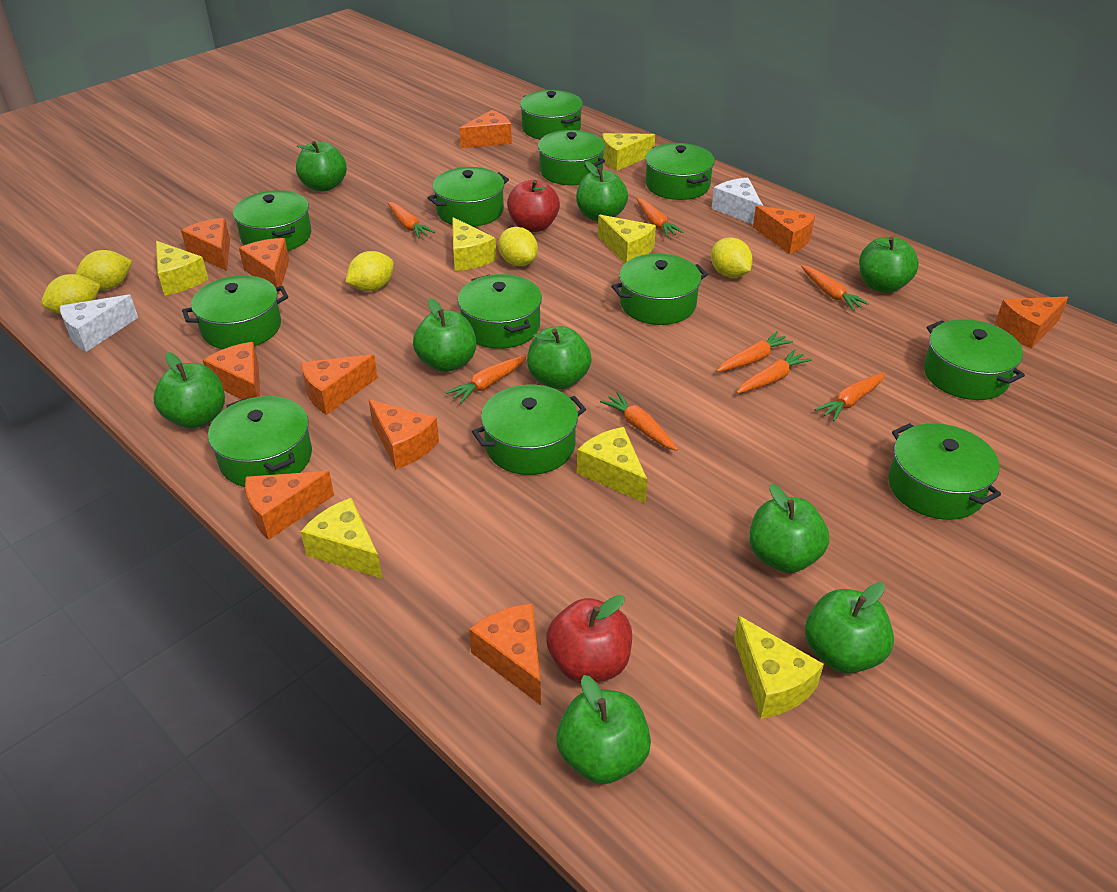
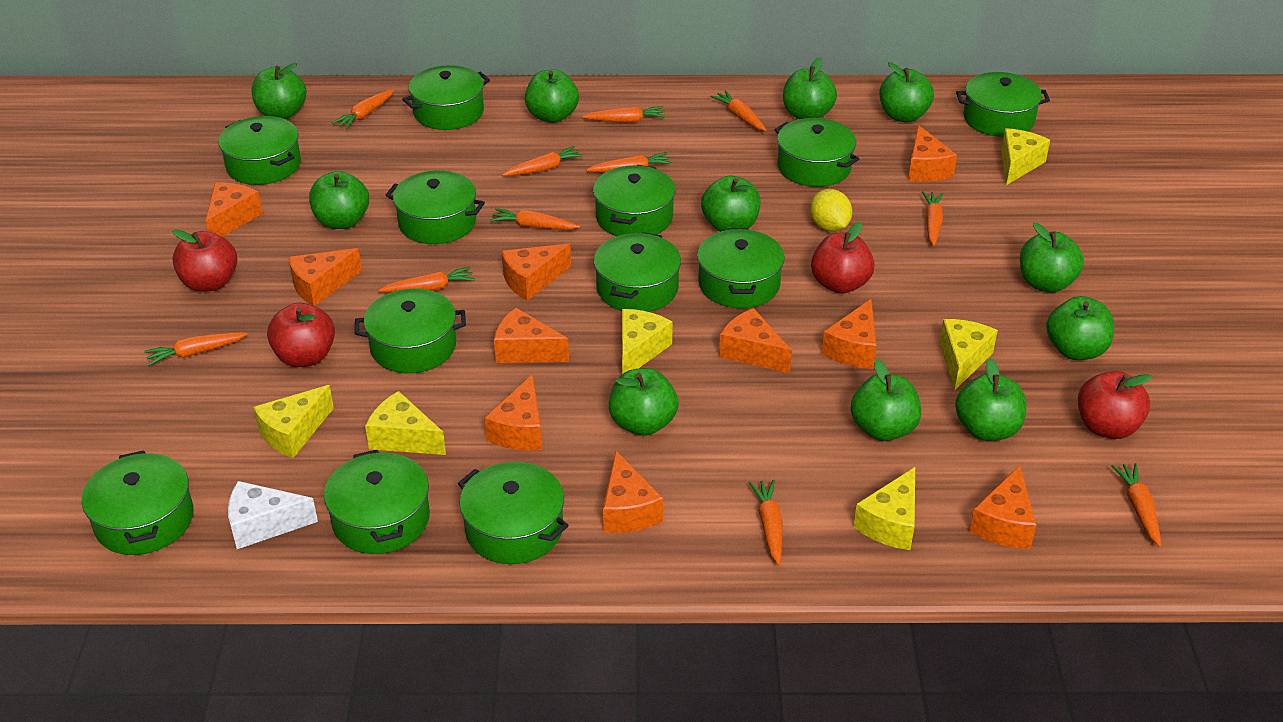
green apple: 9 -> 11
orange carrot: 8 -> 11
red apple: 2 -> 4
white cheese: 2 -> 1
yellow cheese: 7 -> 6
yellow lemon: 5 -> 1

